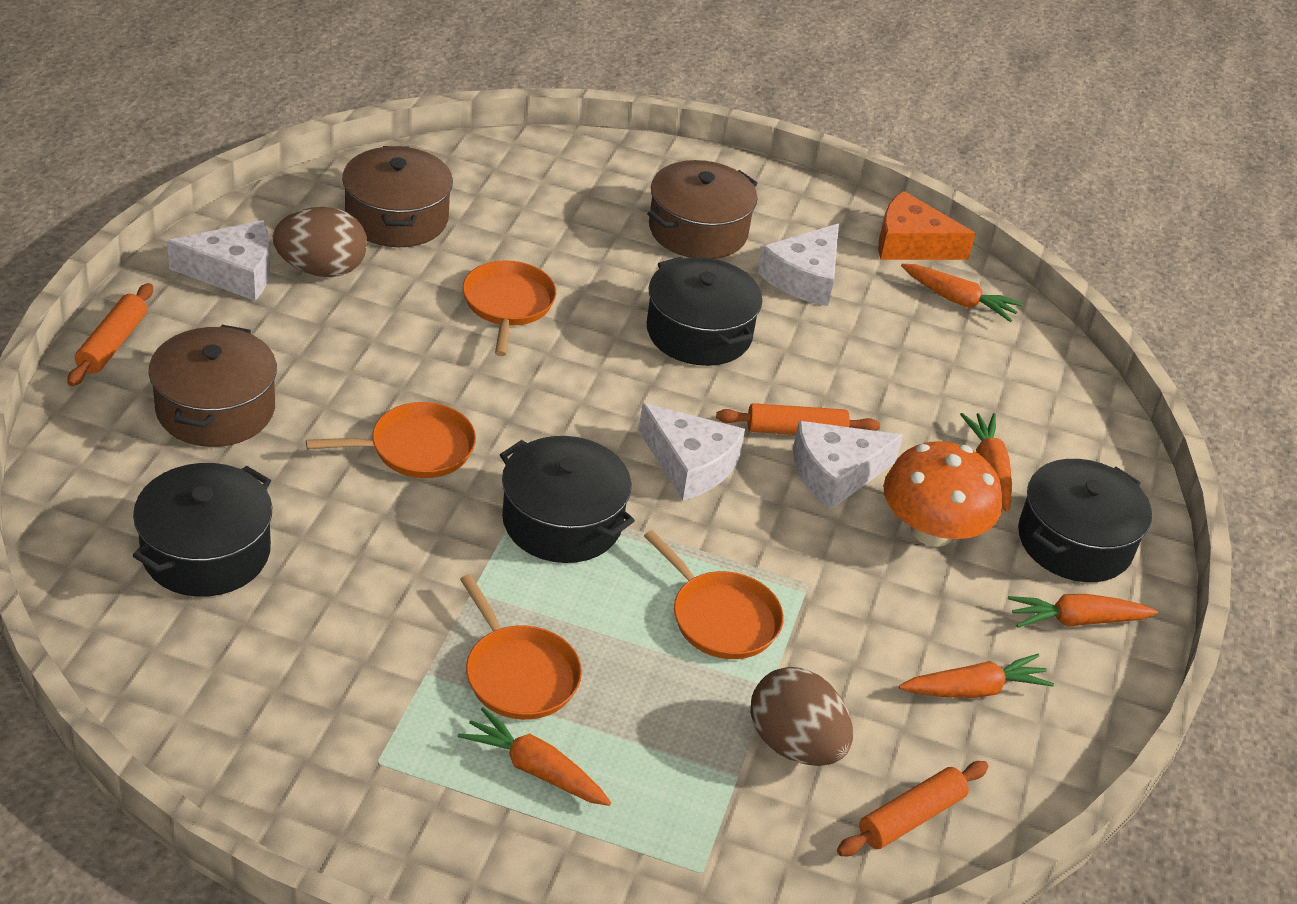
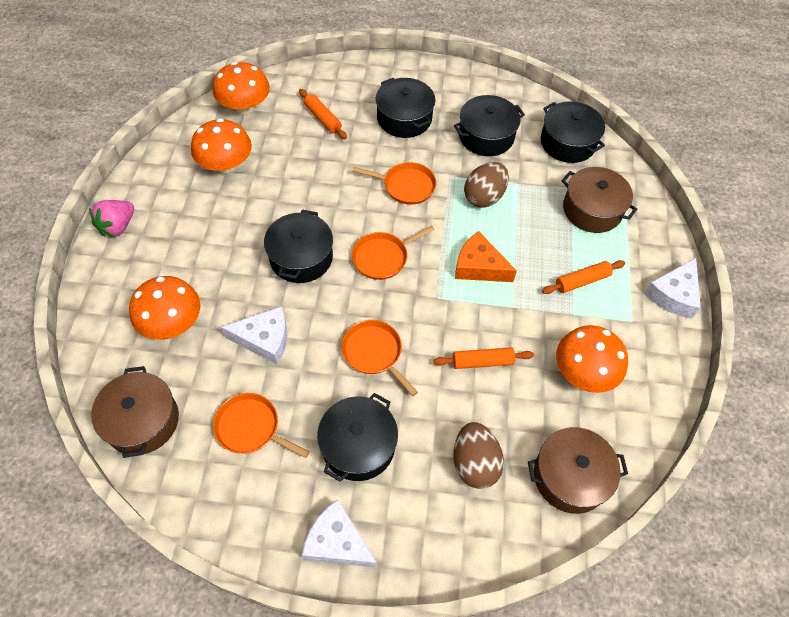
black pot: 4 -> 5
orange carrot: 5 -> 0
orange mushroom: 1 -> 4
pink strawberry: 0 -> 1
white cheese: 4 -> 3

